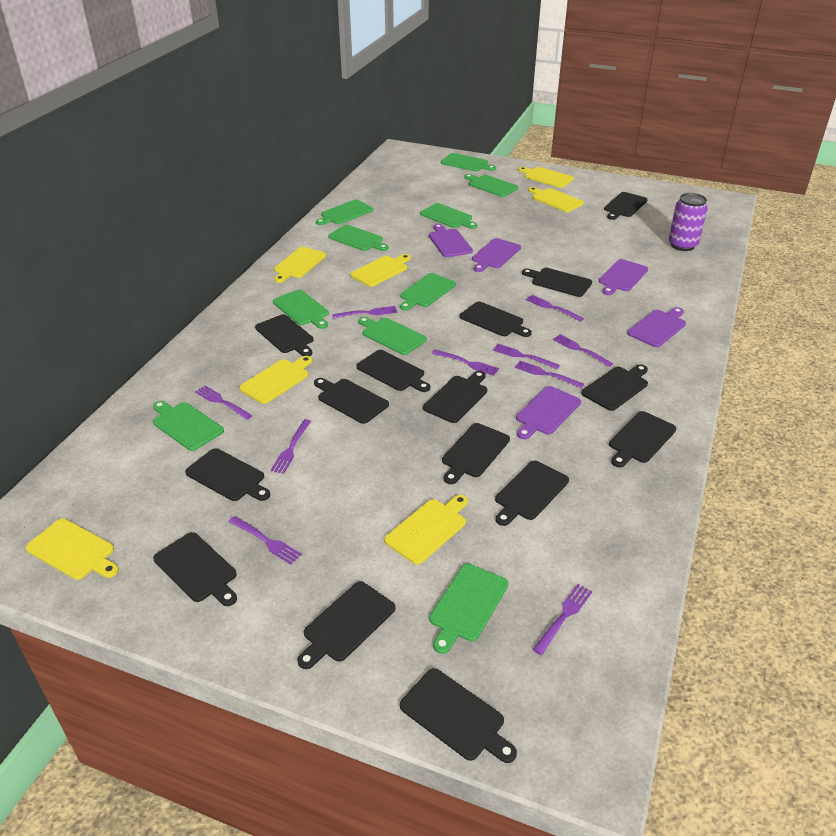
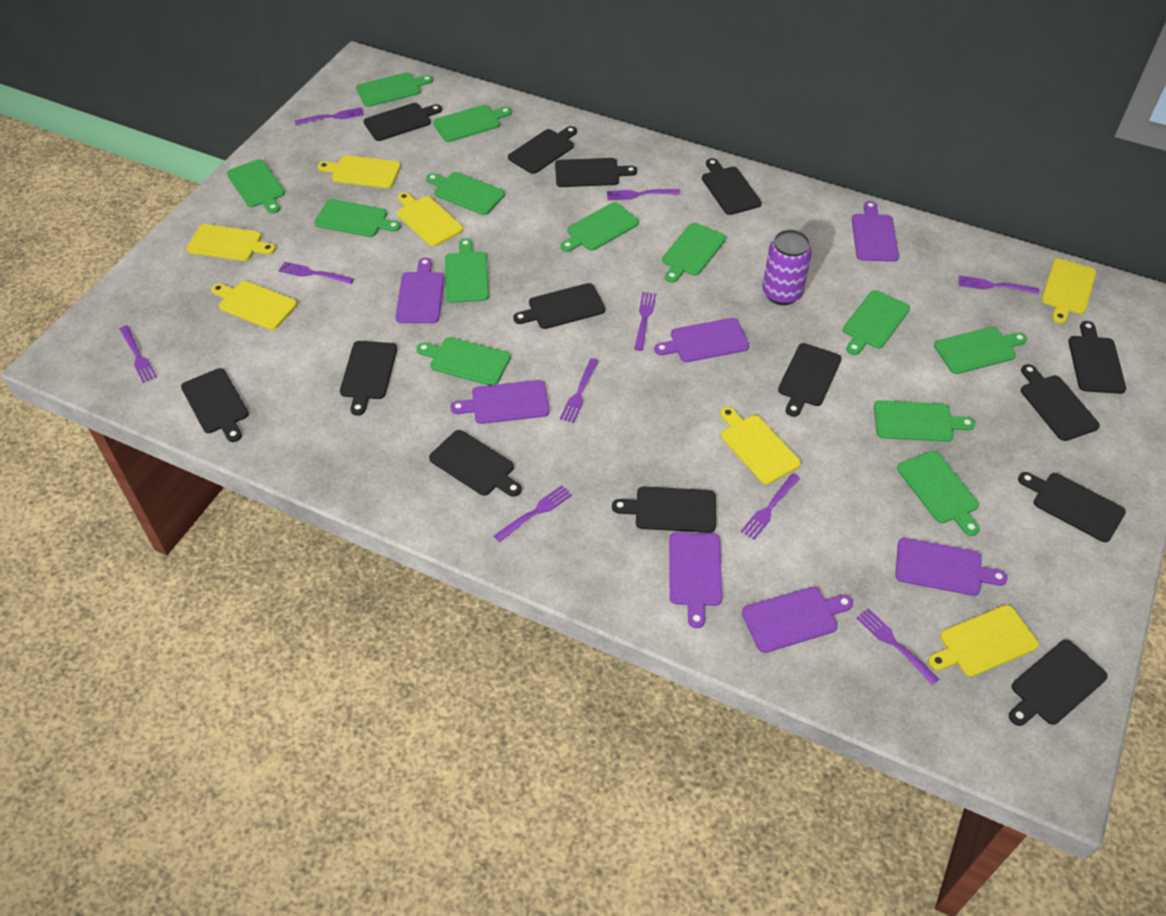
black cutting board: 15 -> 14
green cutting board: 10 -> 13
purple cutting board: 5 -> 7

